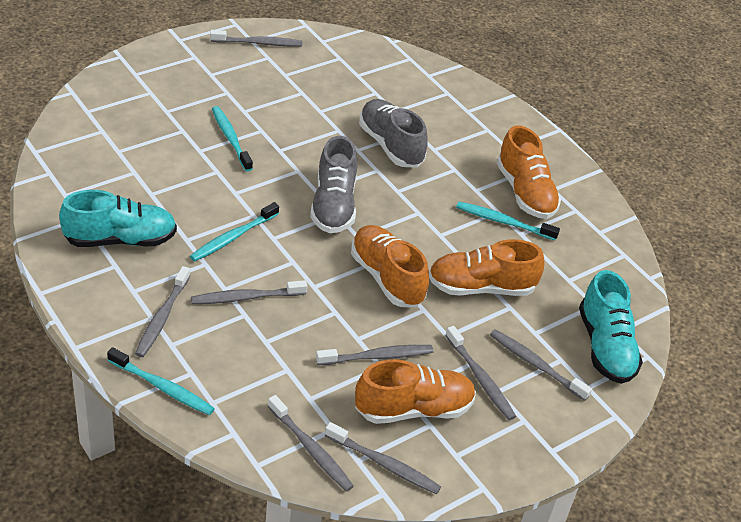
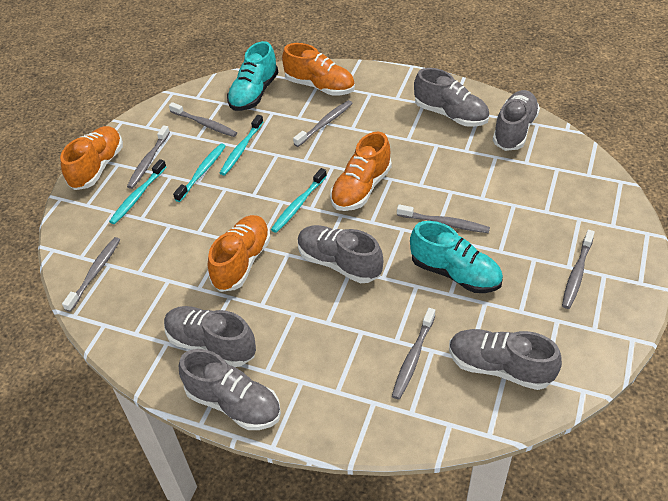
grey shoe: 2 -> 6
grey toothbrush: 8 -> 7

